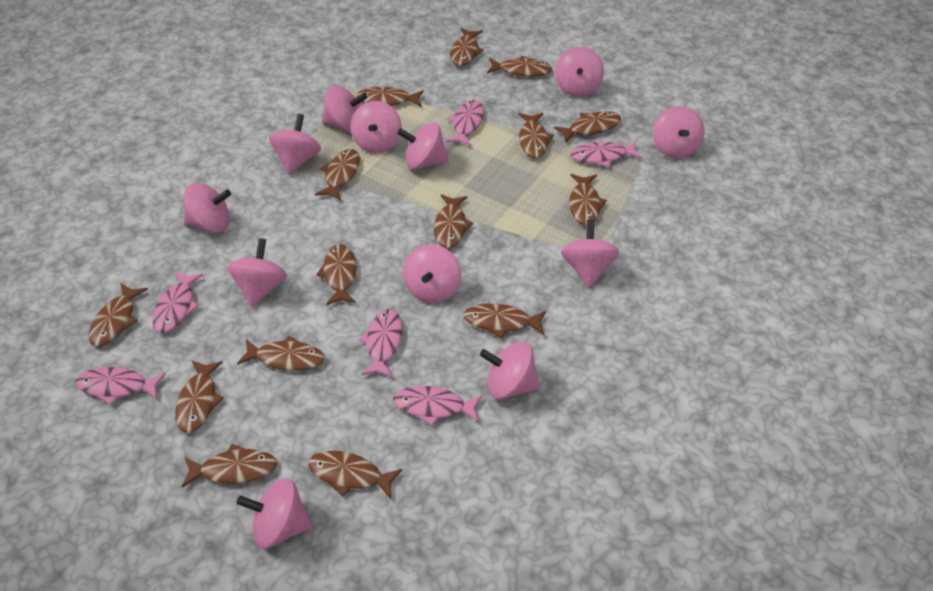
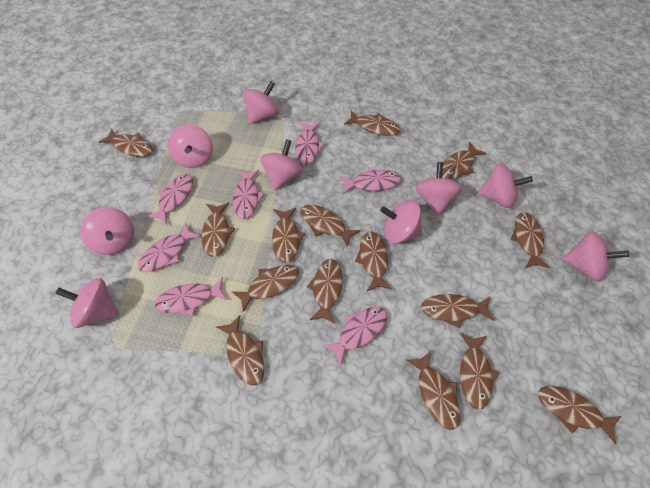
pink fish: 6 -> 7
pink spinning top: 12 -> 9

